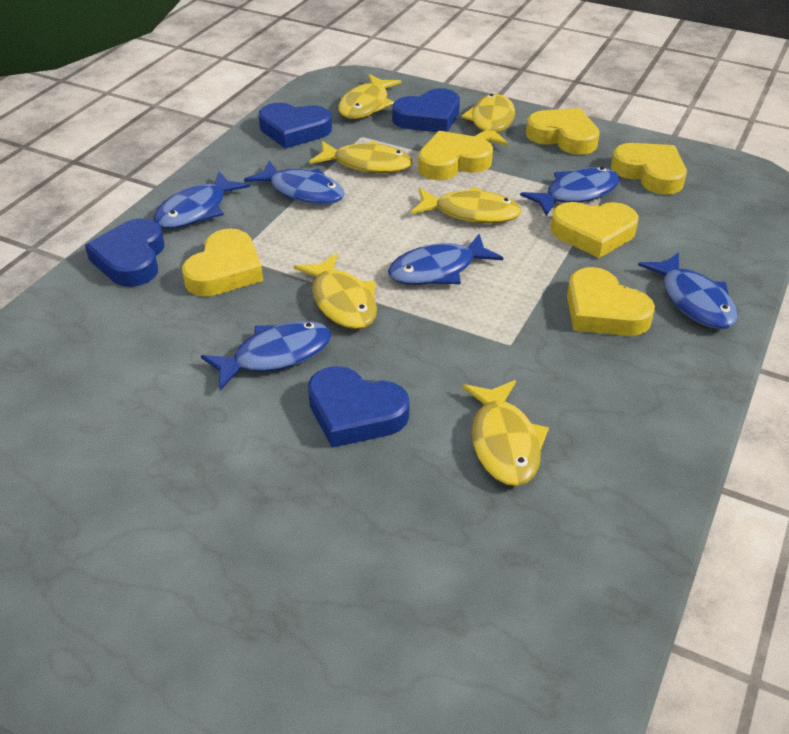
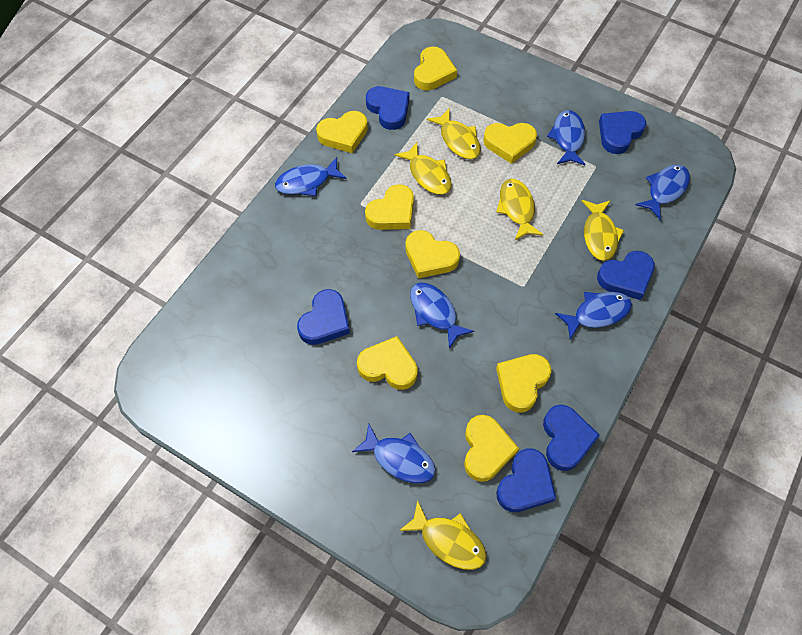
blue heart: 4 -> 6
yellow fish: 6 -> 5
yellow heart: 6 -> 8

